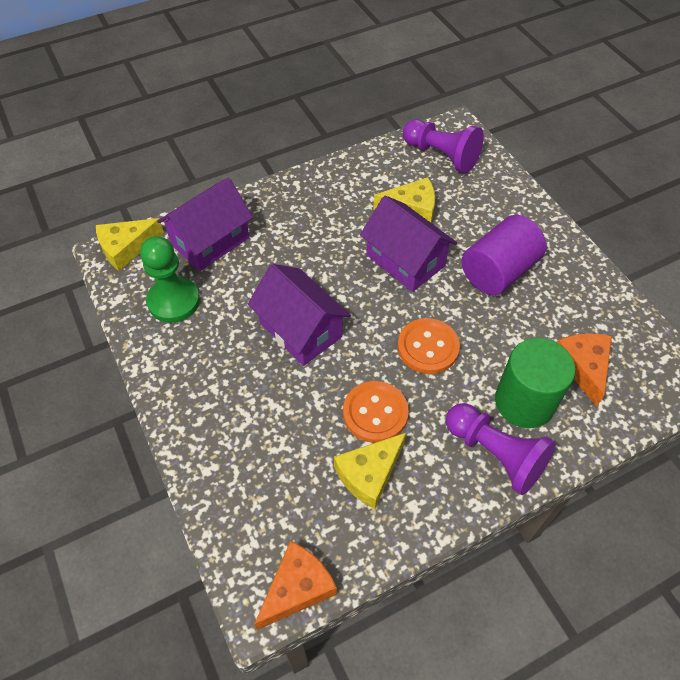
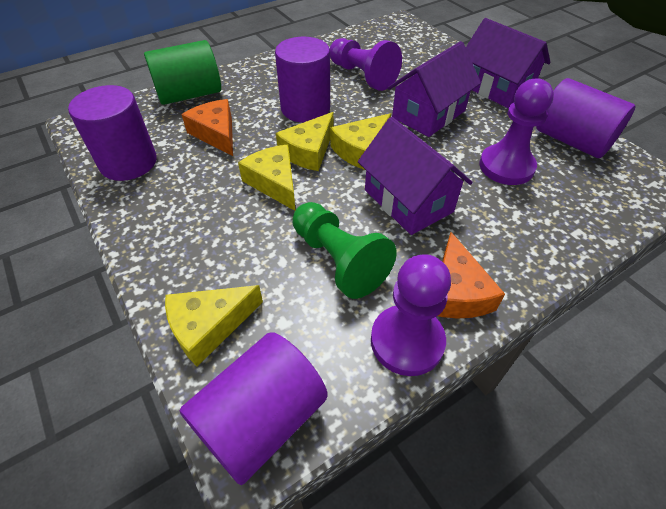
orange button: 2 -> 0
purple cylinder: 1 -> 4
purple pawn: 2 -> 3
yellow cheese: 3 -> 4

